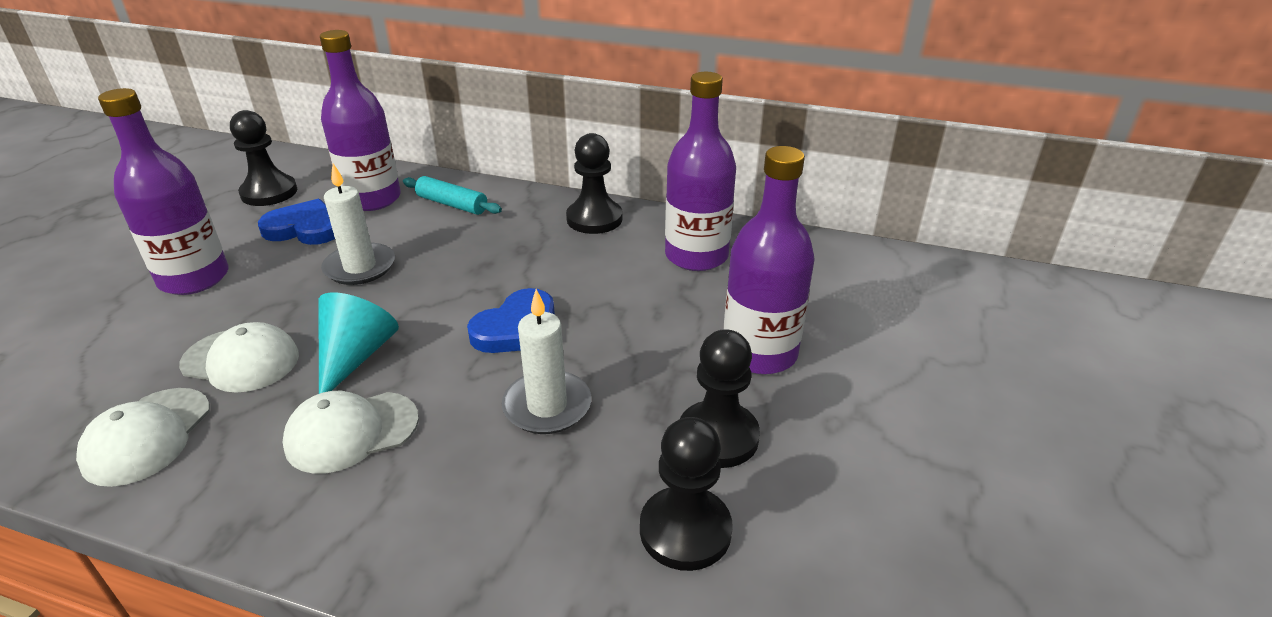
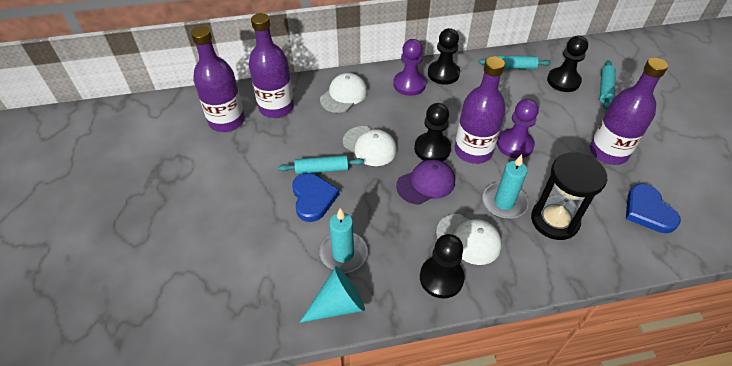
black hourglass: 0 -> 1
purple cap: 0 -> 1
purple pawn: 0 -> 2
turquoise candle: 0 -> 2
turquoise rolling pin: 1 -> 3
white candle: 2 -> 0

